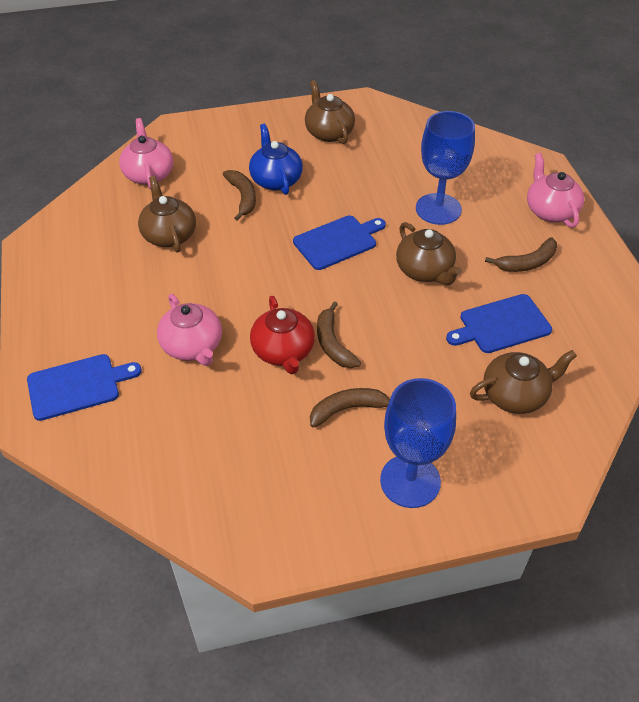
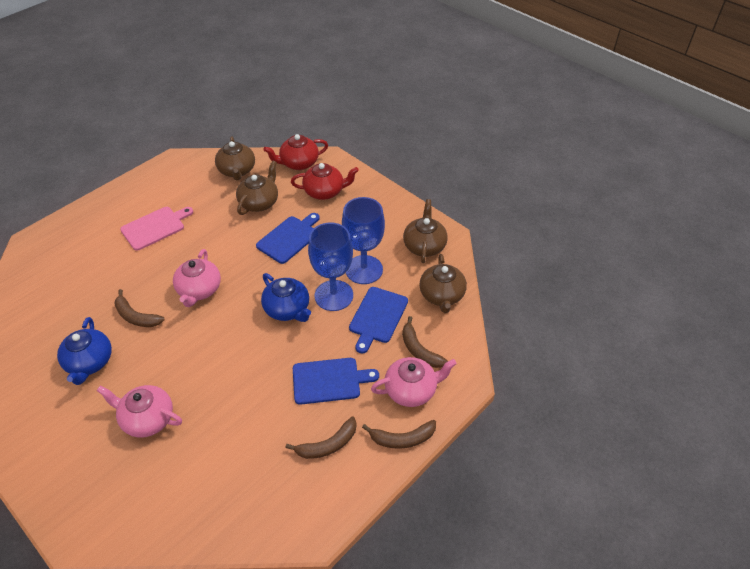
blue teapot: 1 -> 2
pink cutting board: 0 -> 1
red teapot: 1 -> 2

